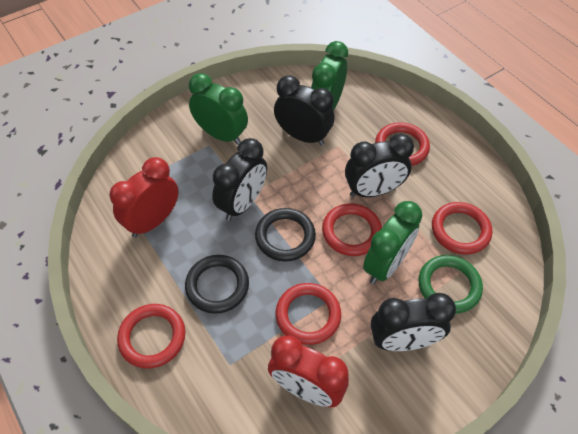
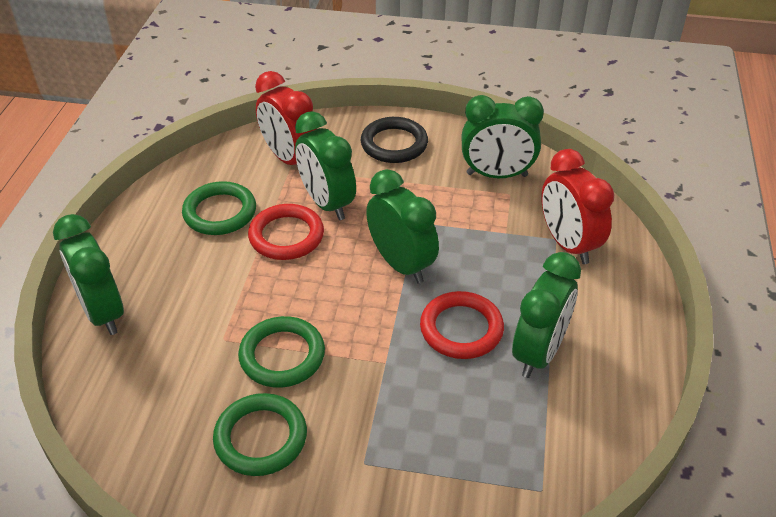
black clock: 4 -> 0
black ring: 2 -> 1
green clock: 3 -> 5
green ring: 1 -> 3
red ring: 5 -> 2

